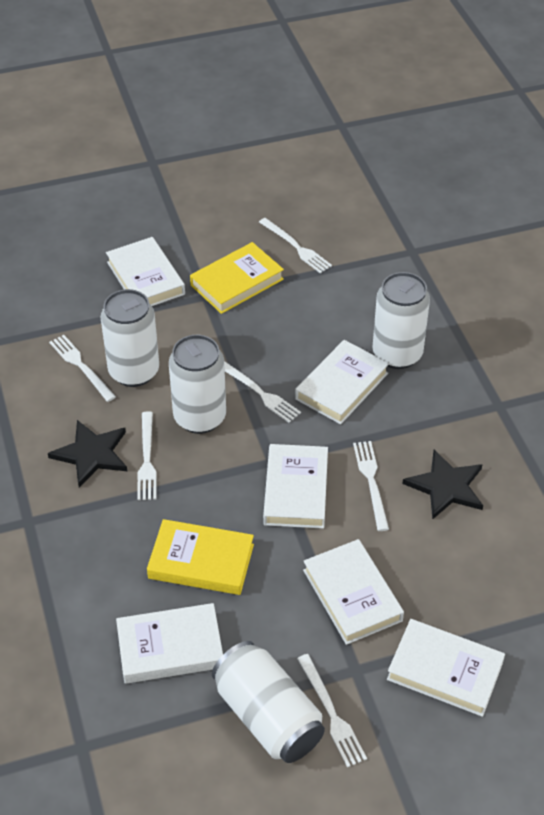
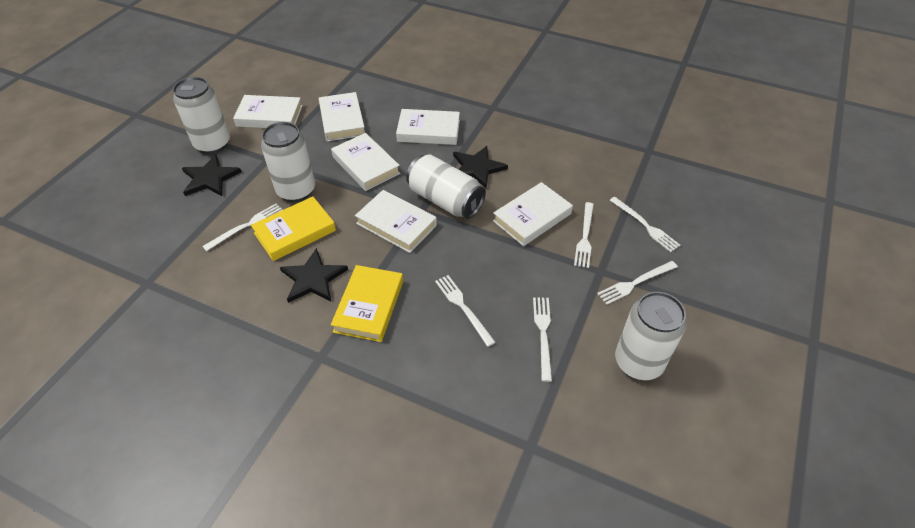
black star: 2 -> 3

